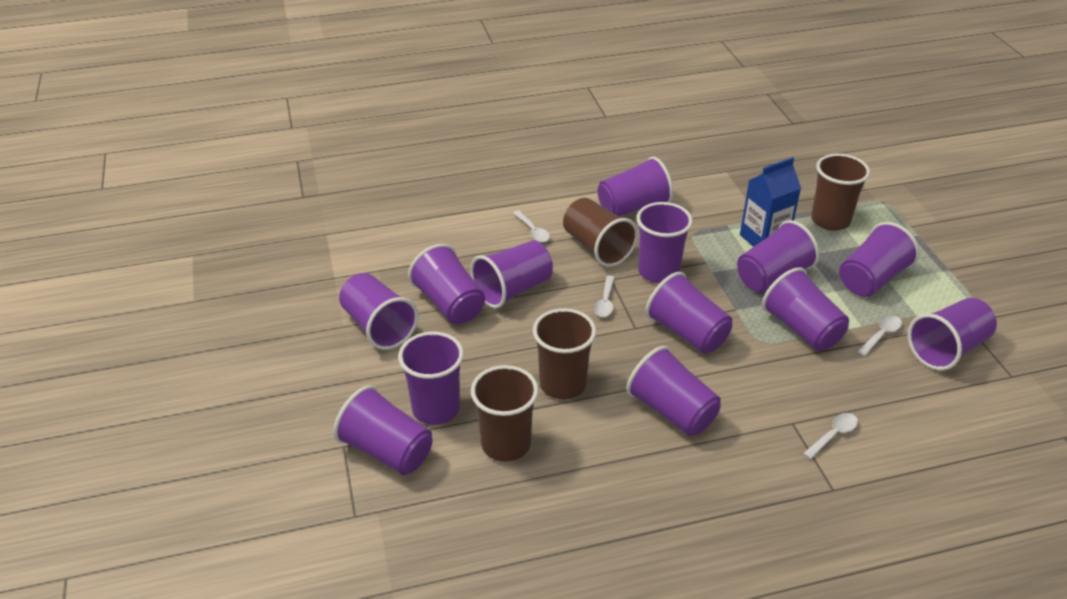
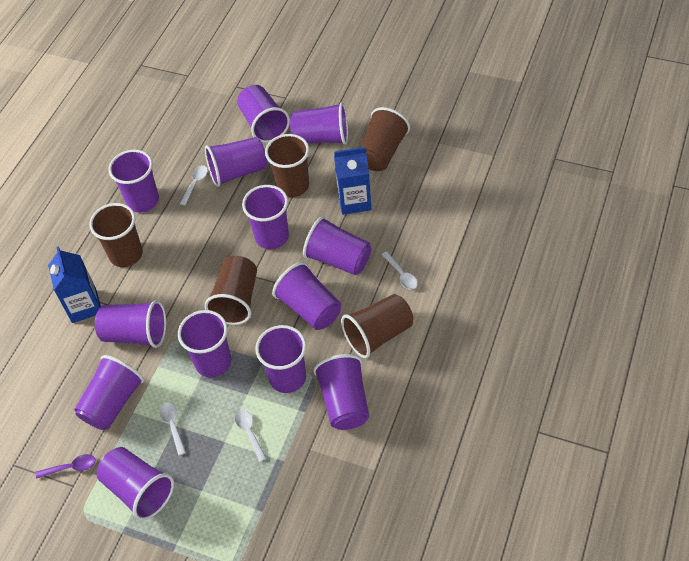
blue carton: 1 -> 2
brown cup: 4 -> 5
purple spoon: 0 -> 1

